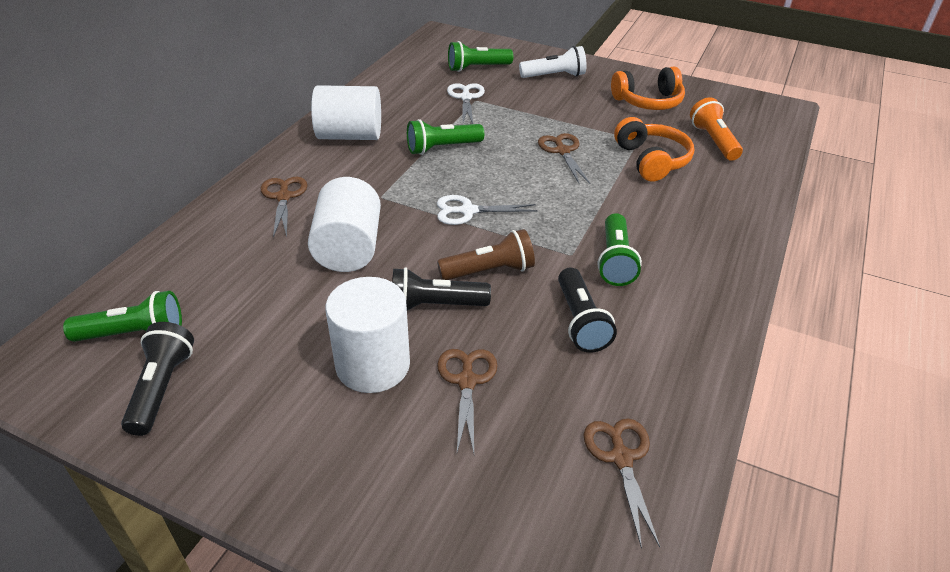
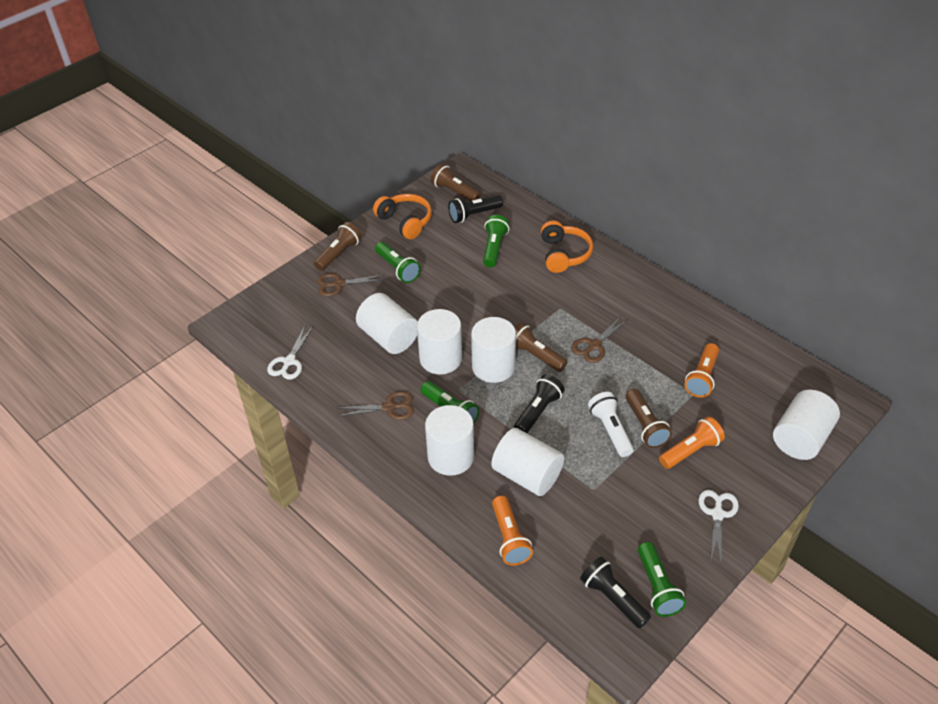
brown flashlight: 1 -> 4
brown scissors: 4 -> 3
orange flashlight: 1 -> 3
white cylinder: 3 -> 6

